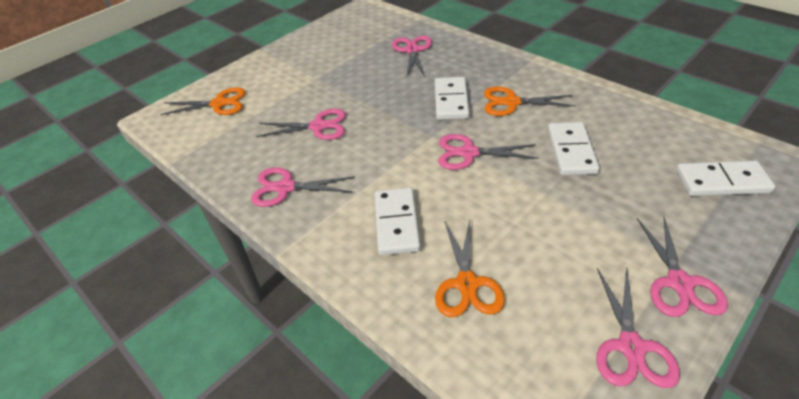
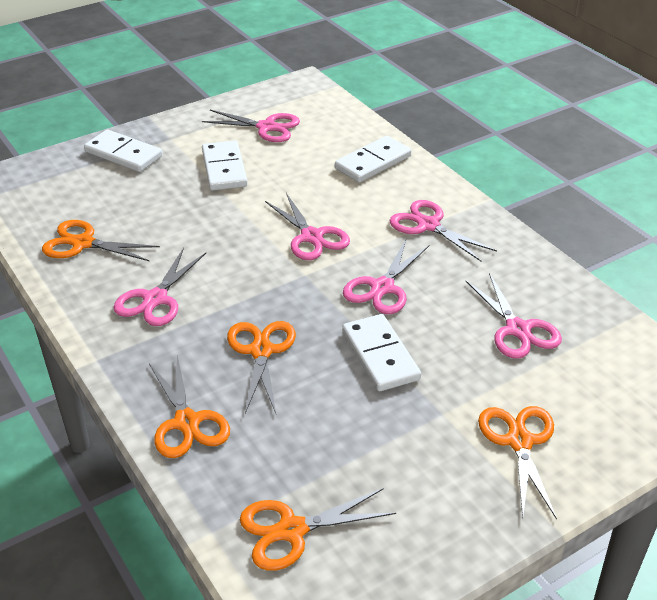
orange scissors: 3 -> 5

